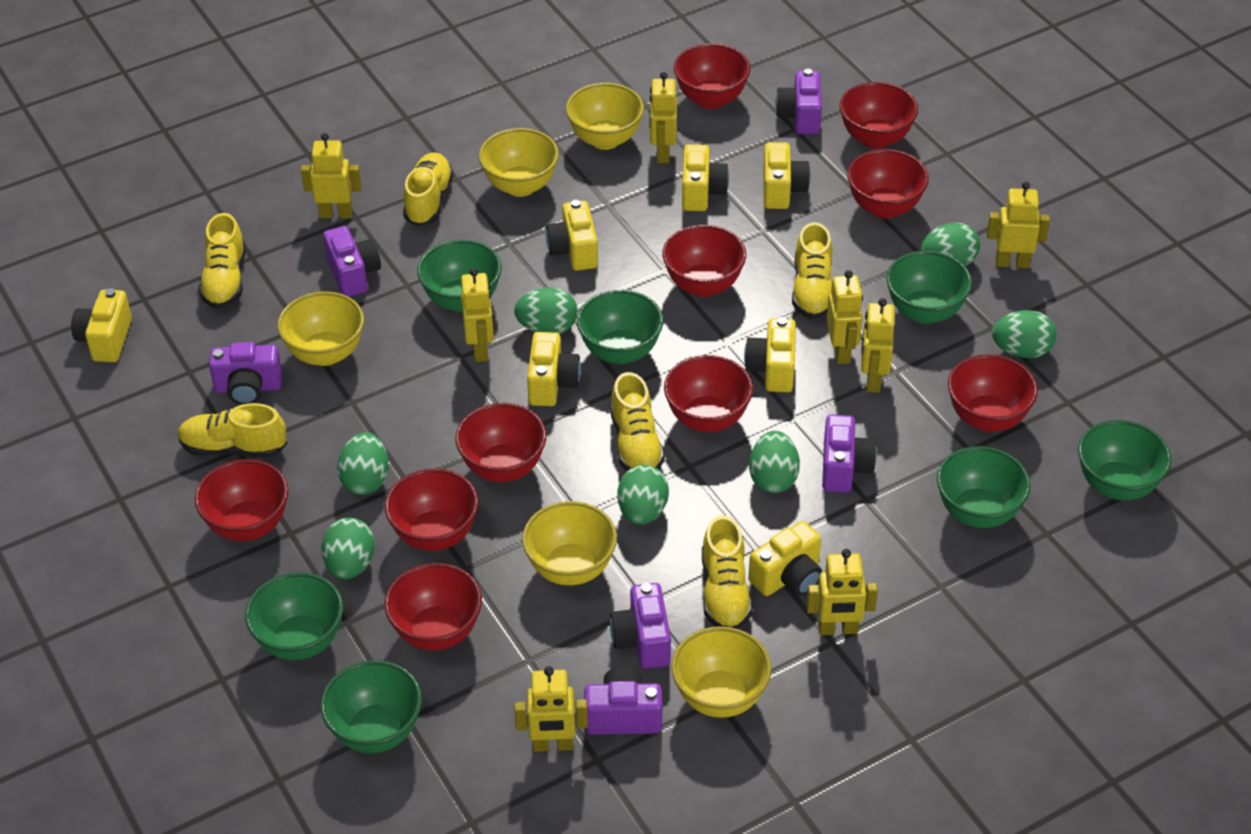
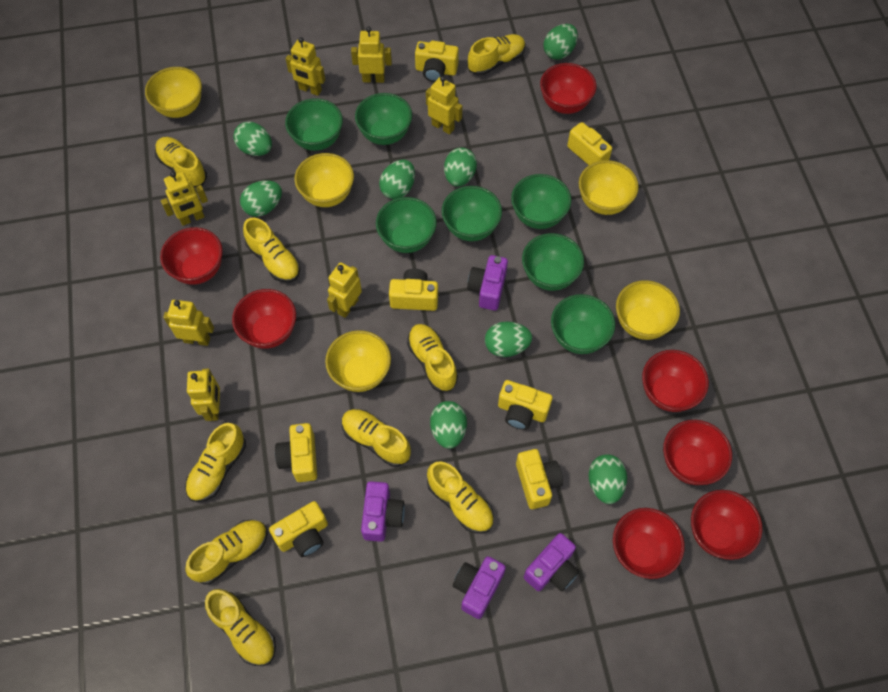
green egg: 7 -> 8
purple camera: 6 -> 4
red bowl: 10 -> 7
yellow robot: 8 -> 7
yellow shoe: 6 -> 9

